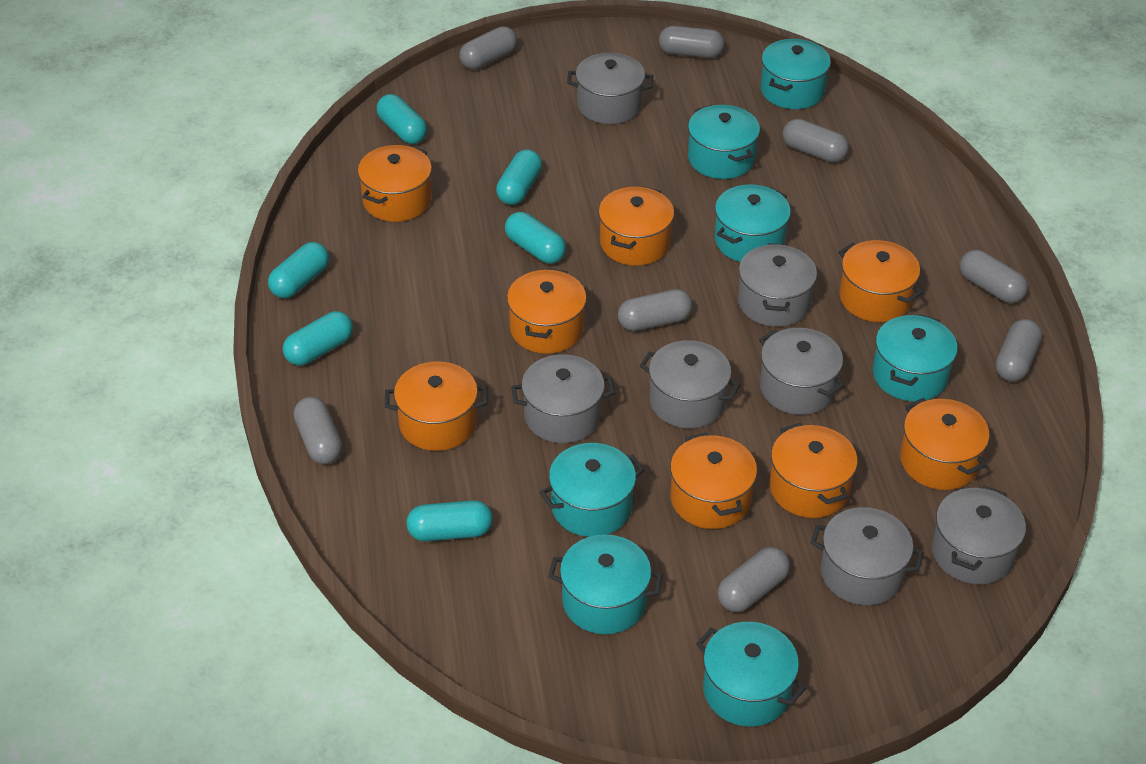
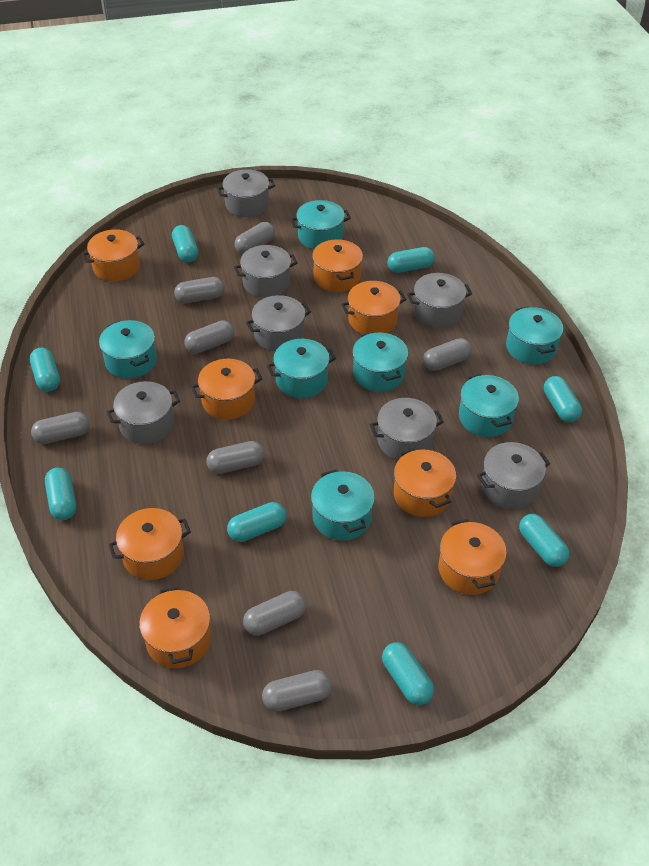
turquoise capsule: 6 -> 8

